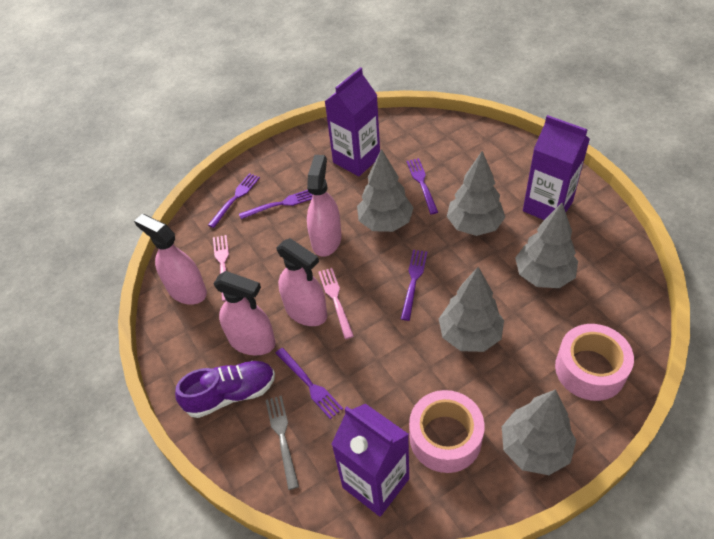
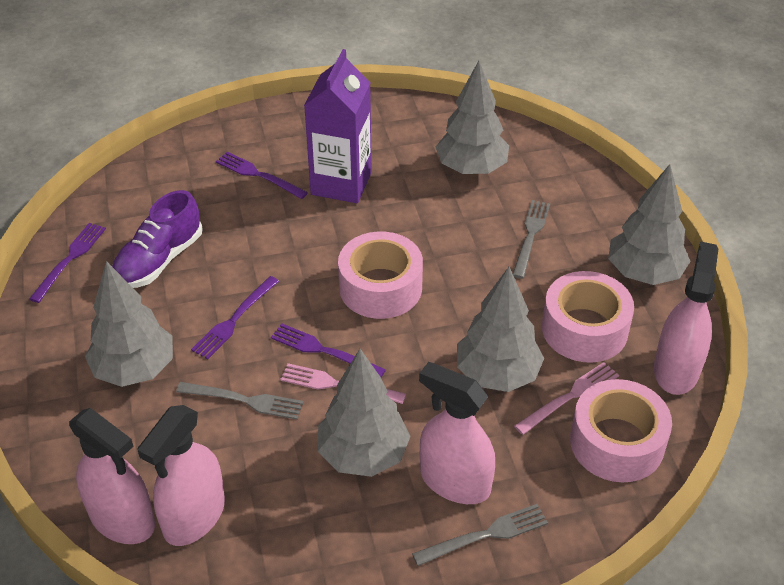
grey fork: 1 -> 3
pink tape: 2 -> 3
purple carton: 3 -> 1
purple fork: 5 -> 4

